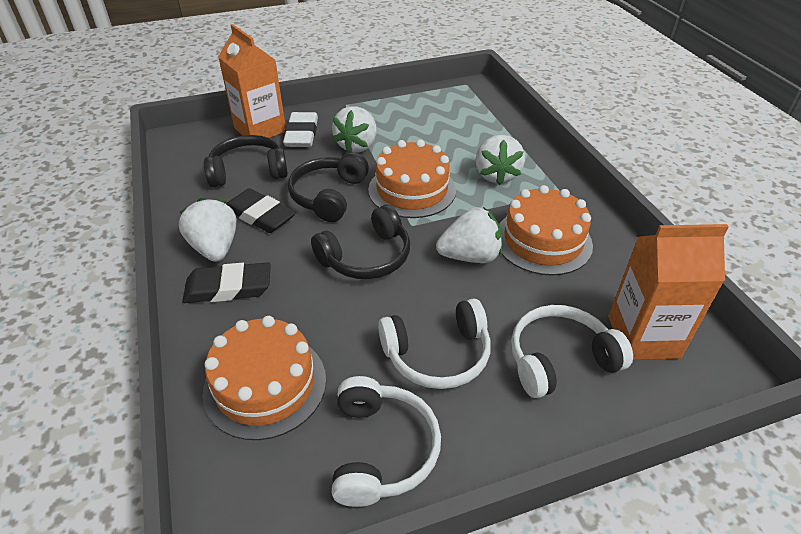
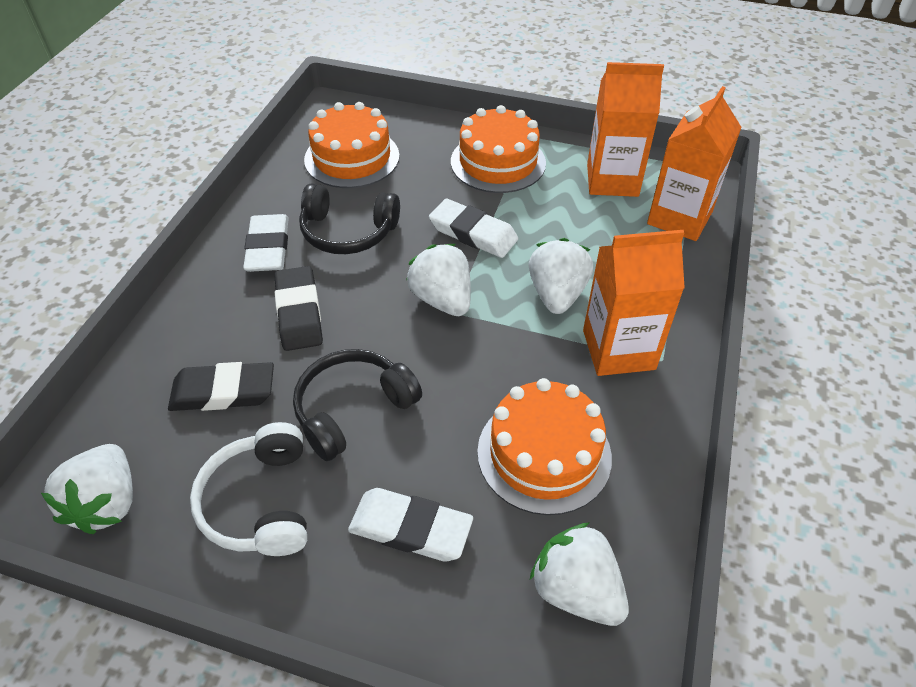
black headphones: 3 -> 2
orange carton: 2 -> 3
white eraser: 1 -> 3
white headphones: 3 -> 1

